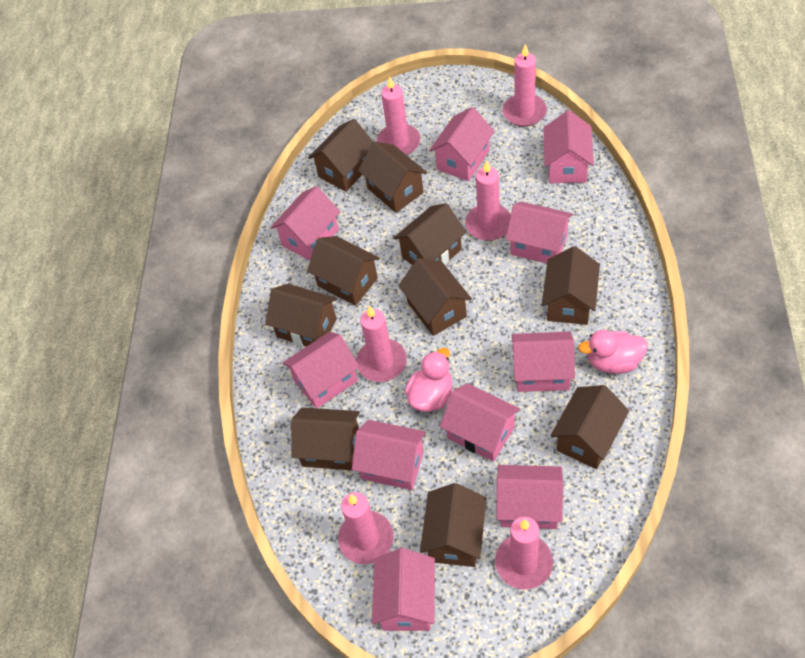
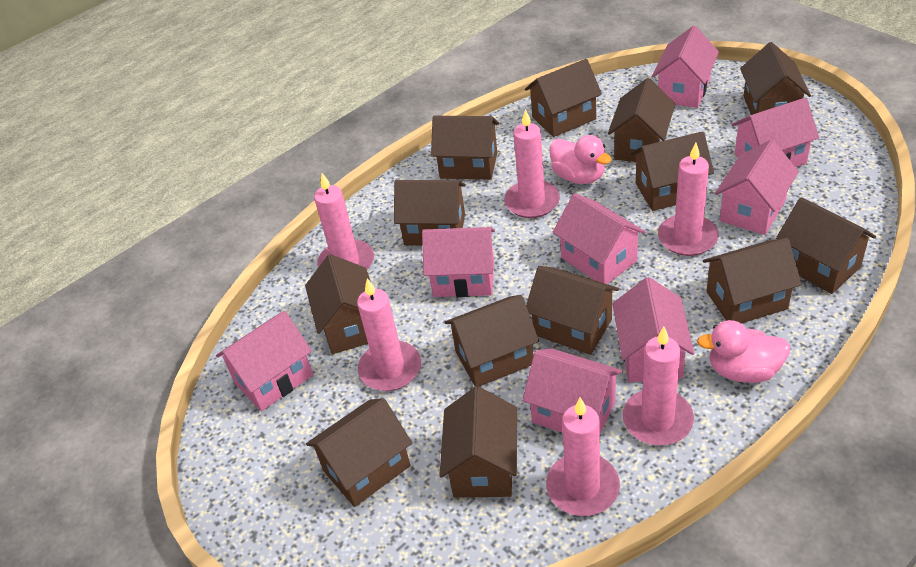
brown house: 10 -> 13
pink house: 10 -> 8

